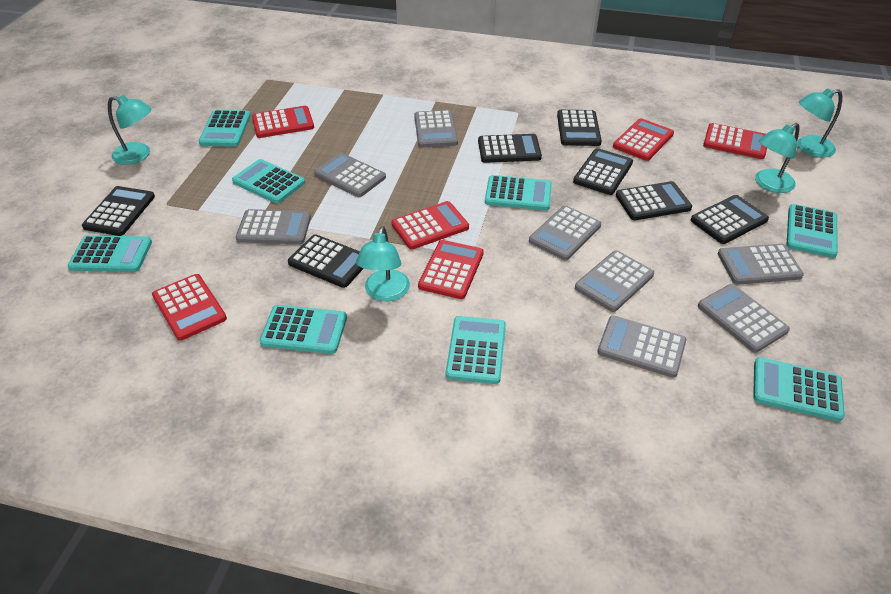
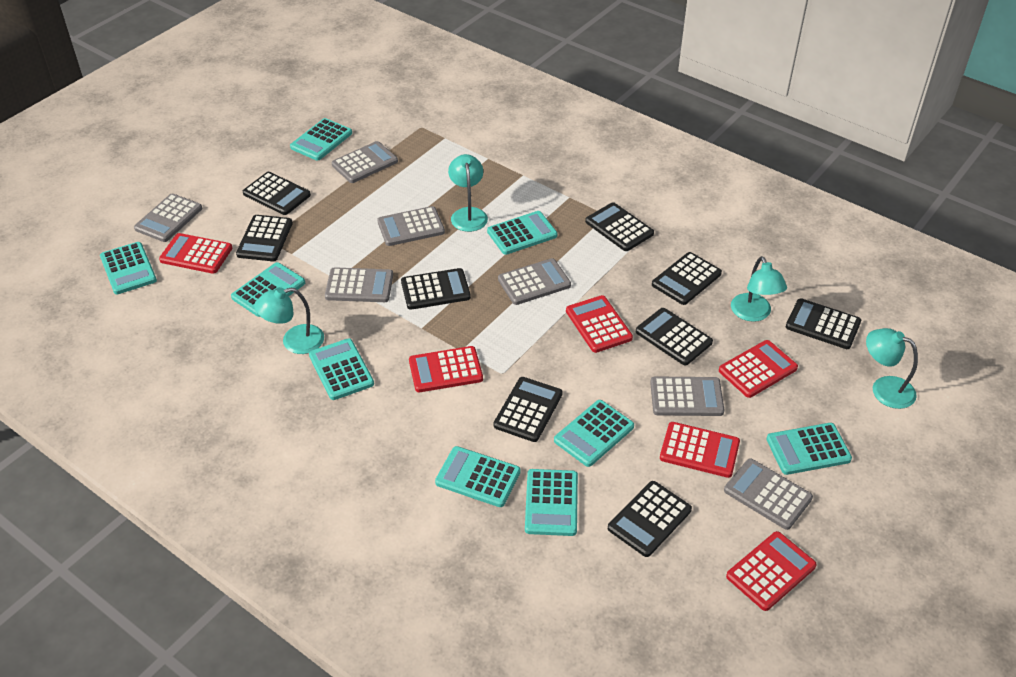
black calculator: 7 -> 9
grey calculator: 8 -> 7
turquoise calculator: 8 -> 9

